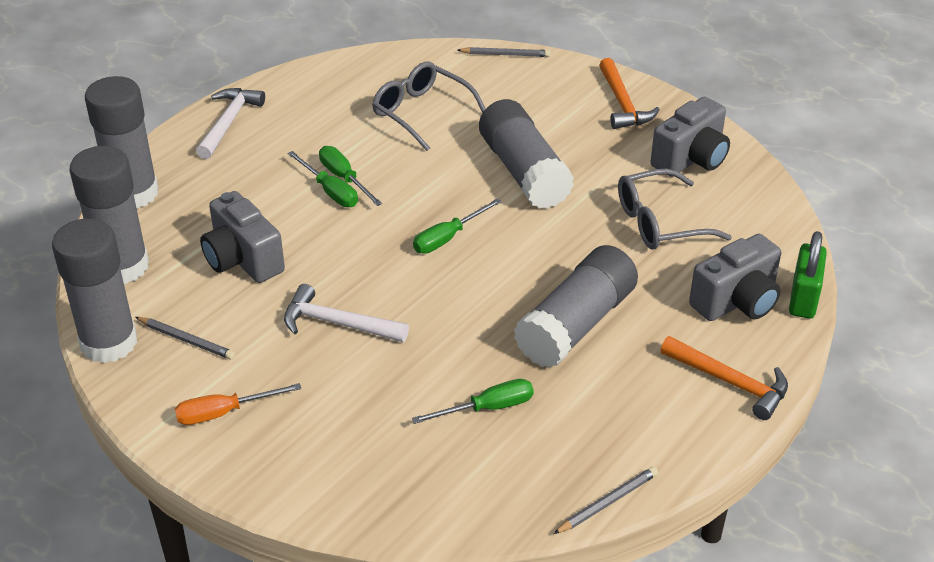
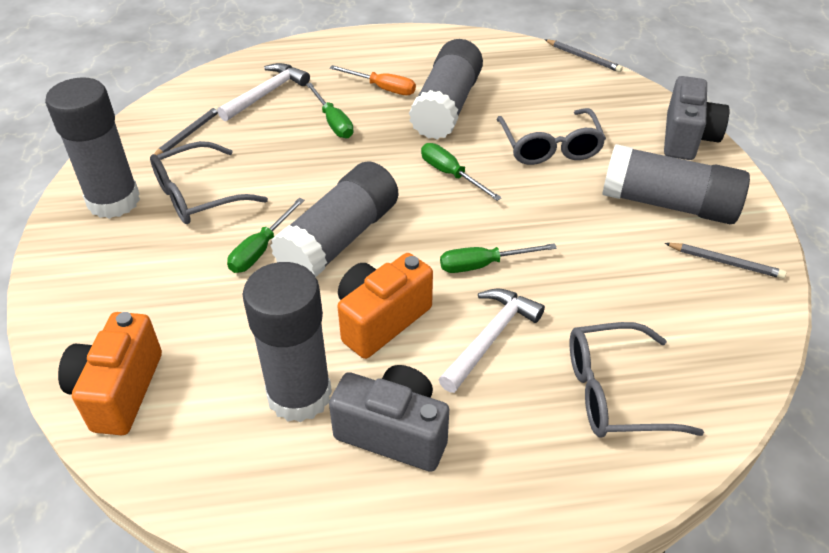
green padlock: 1 -> 0
grey camera: 3 -> 2
grey glasses: 2 -> 3
orange camera: 0 -> 2
orange hammer: 2 -> 0

